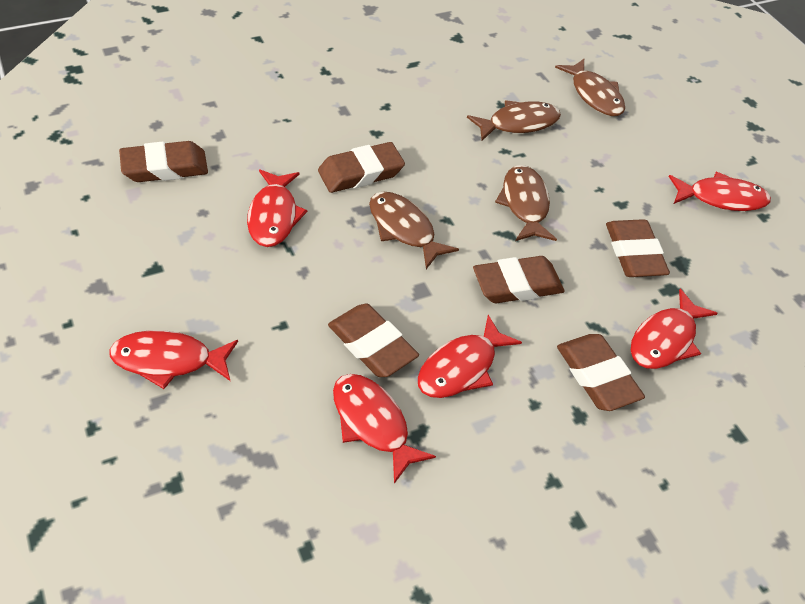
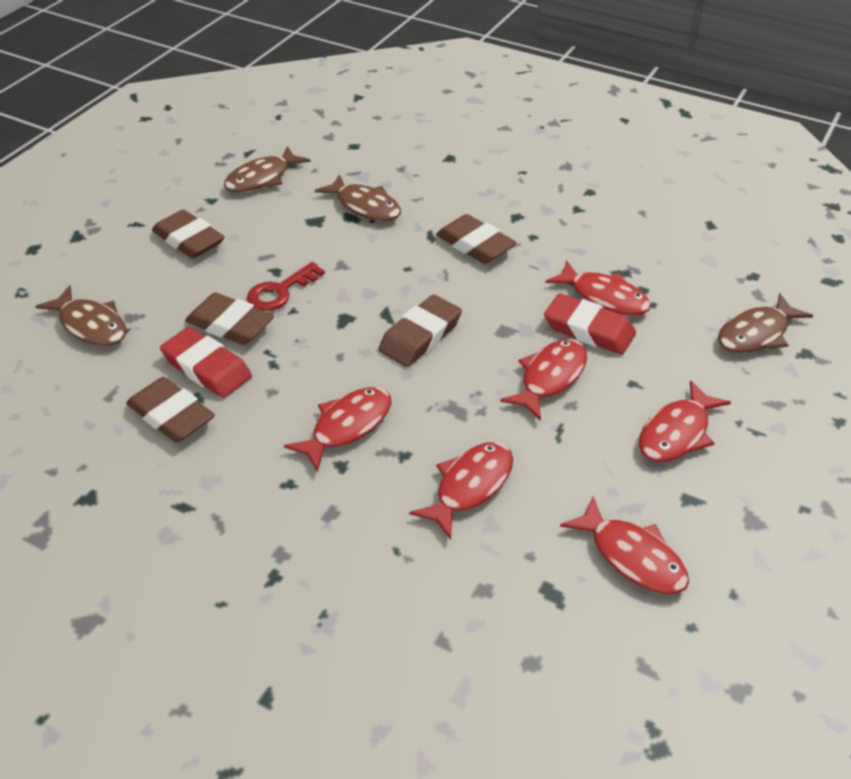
brown eraser: 6 -> 5
red eraser: 0 -> 2
red key: 0 -> 1

